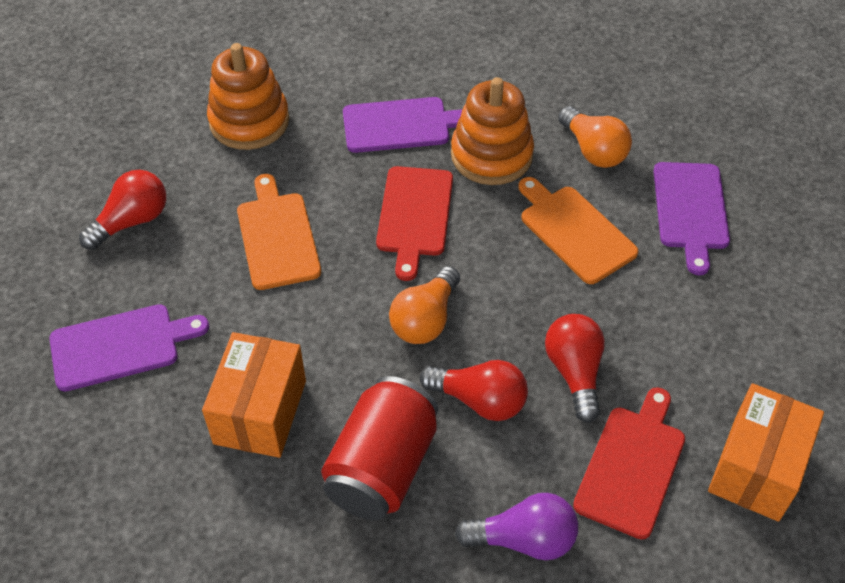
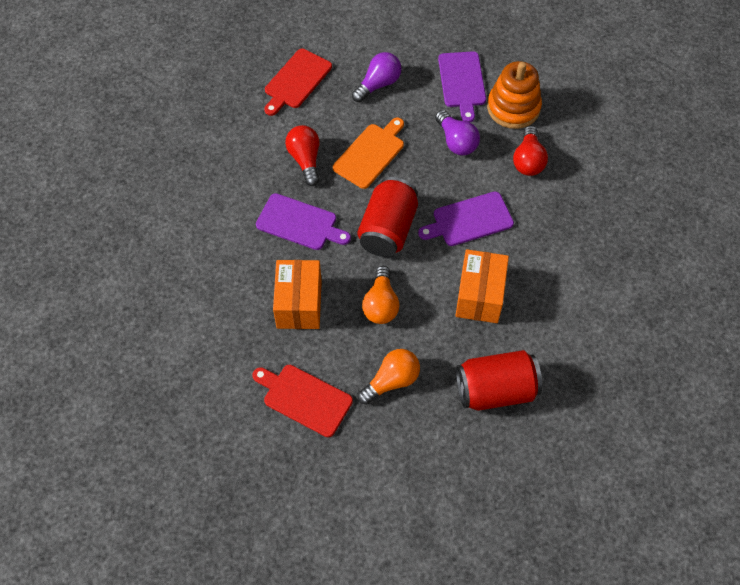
orange cutting board: 2 -> 1
orange stacking toy: 2 -> 1
purple light bulb: 1 -> 2
red can: 1 -> 2
red light bulb: 3 -> 2

